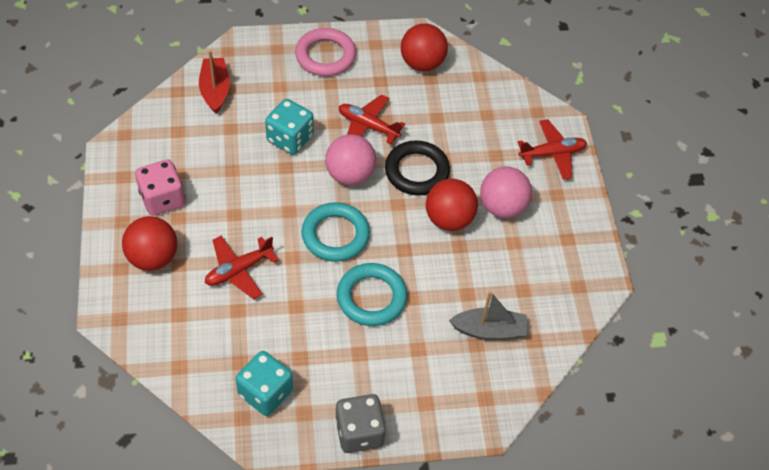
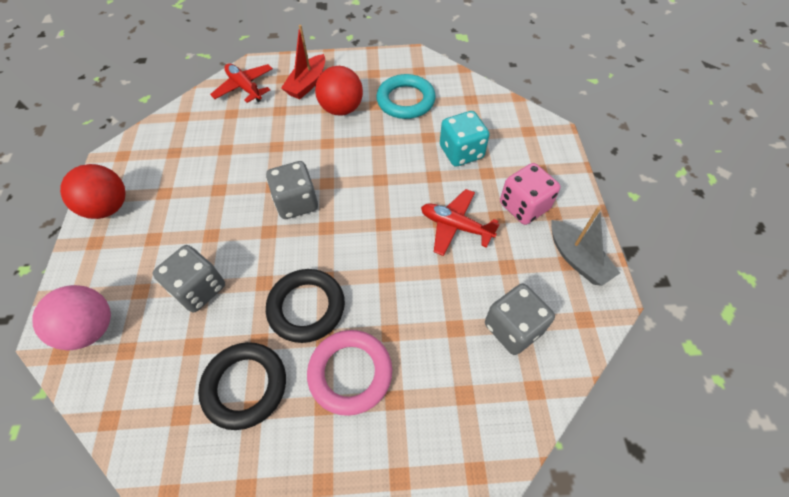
black ring: 1 -> 2
grey dice: 1 -> 3
pink ball: 2 -> 1
red ball: 3 -> 2
red plane: 3 -> 2
turquoise dice: 2 -> 1
turquoise ring: 2 -> 1

